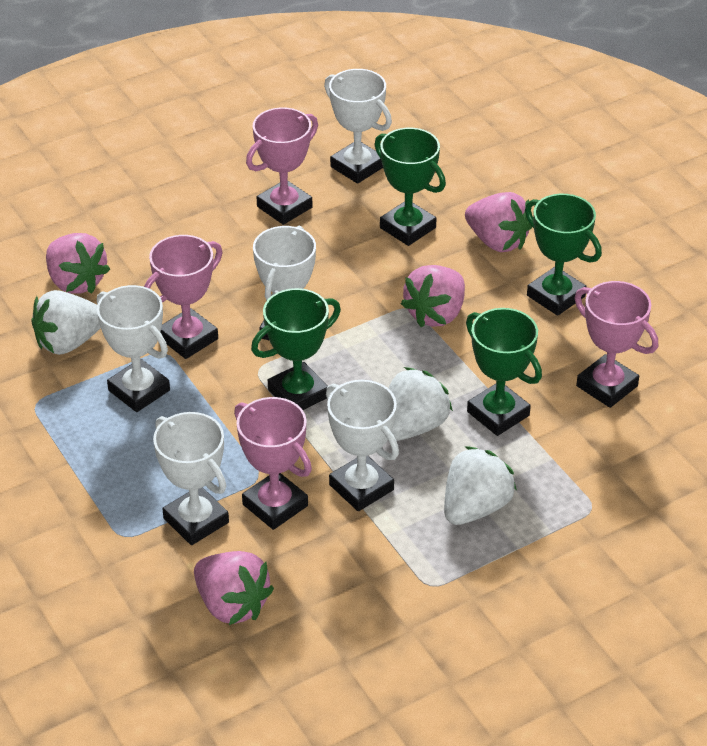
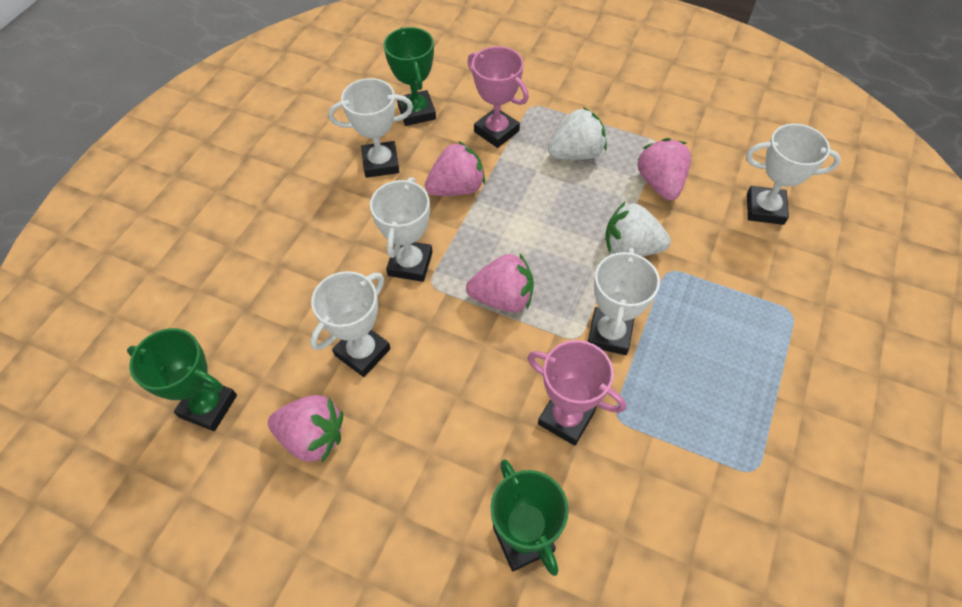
green trophy: 4 -> 3
pink trophy: 4 -> 2
white strawberry: 3 -> 2

